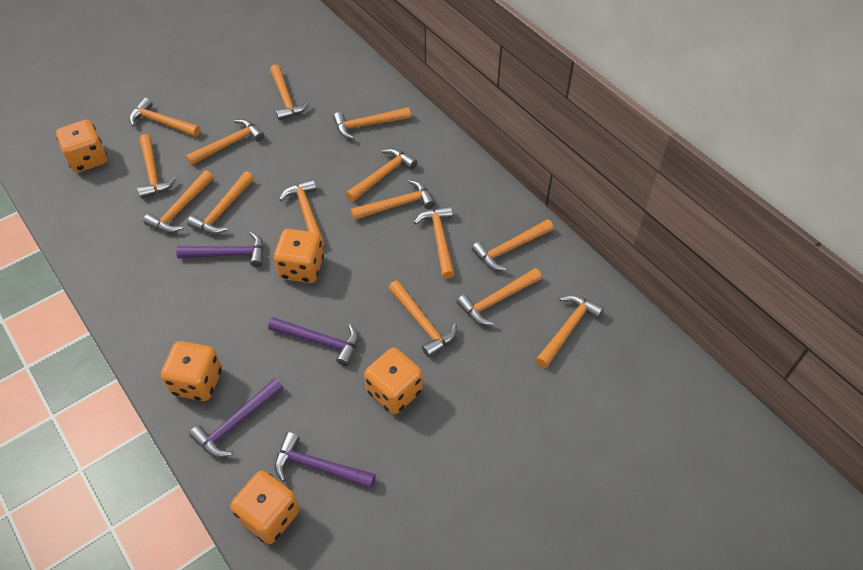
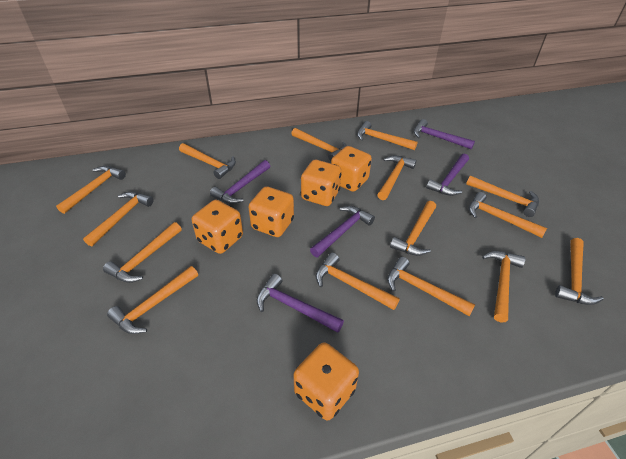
purple hammer: 4 -> 5

